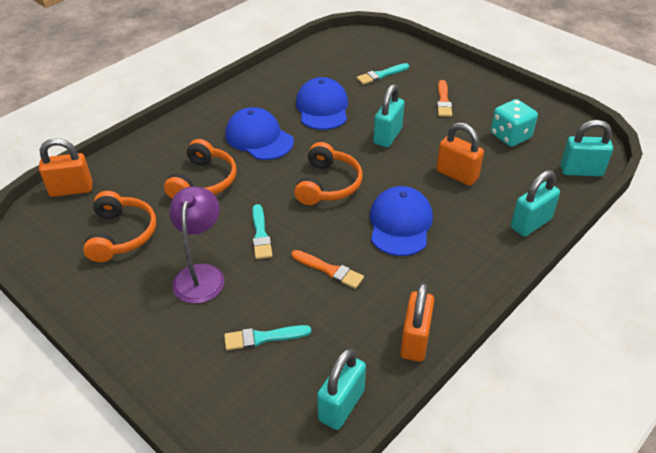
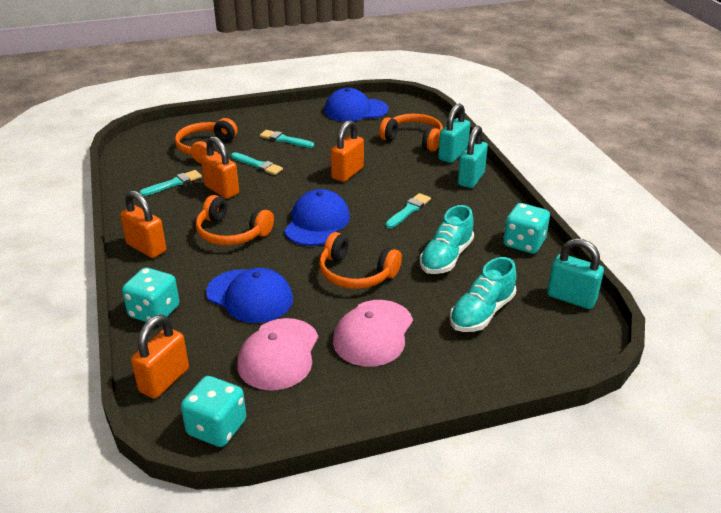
orange brush: 2 -> 0
orange headphones: 3 -> 4
orange padlock: 3 -> 4
pink cap: 0 -> 2
purple lamp: 1 -> 0
turquoise brush: 3 -> 4
turquoise dice: 1 -> 3
turquoise padlock: 4 -> 3
turquoise shoe: 0 -> 2

